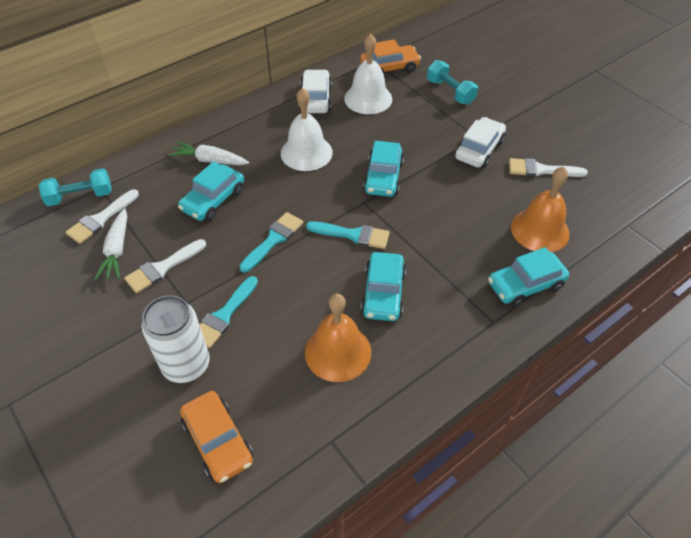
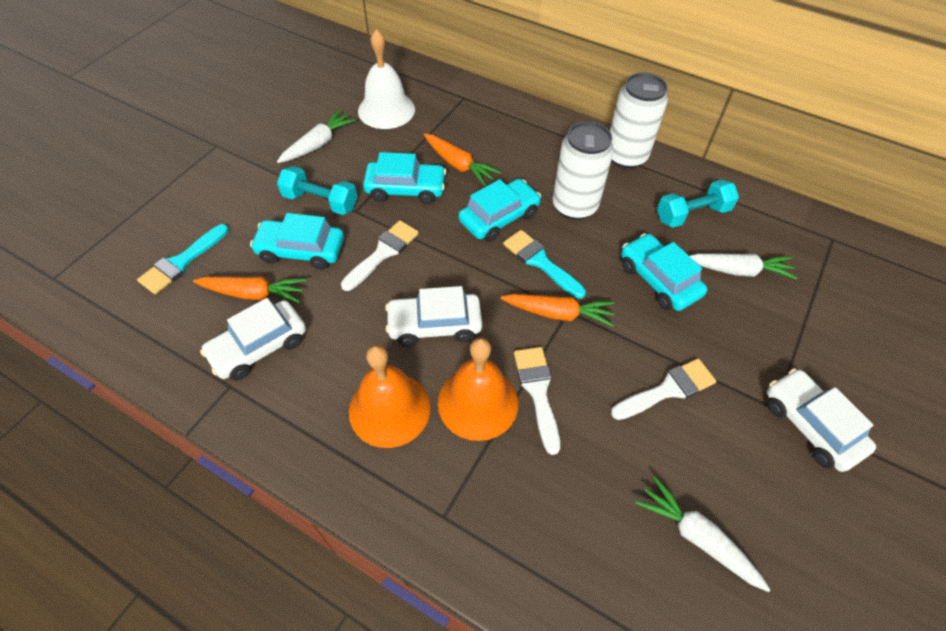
orange car: 2 -> 0
orange carrot: 0 -> 3
turquoise brush: 3 -> 2
white bell: 2 -> 1
white can: 1 -> 2
white car: 2 -> 3
white carrot: 2 -> 3

